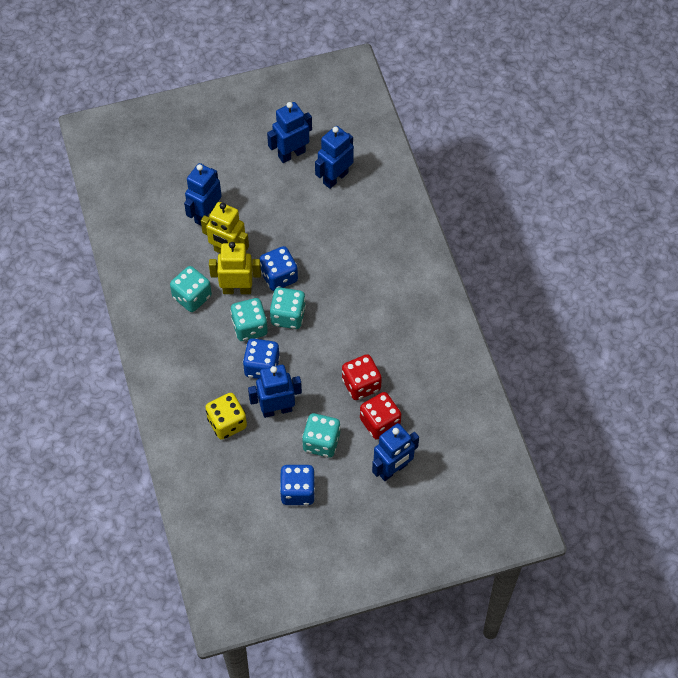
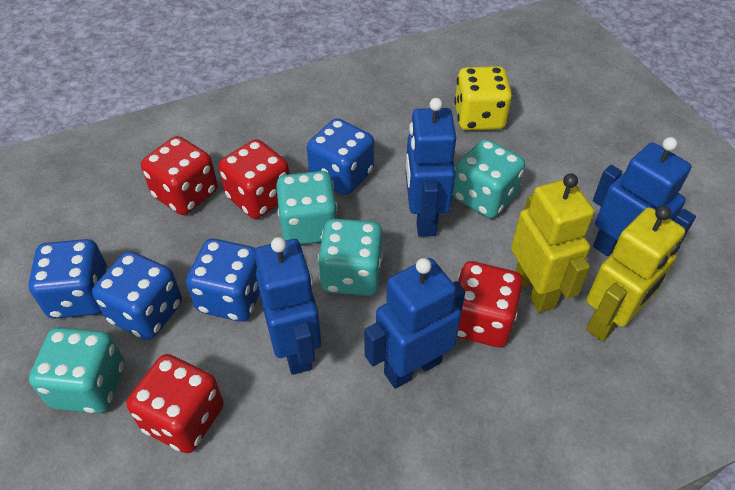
blue dice: 3 -> 4
blue robot: 5 -> 4
red dice: 2 -> 4

